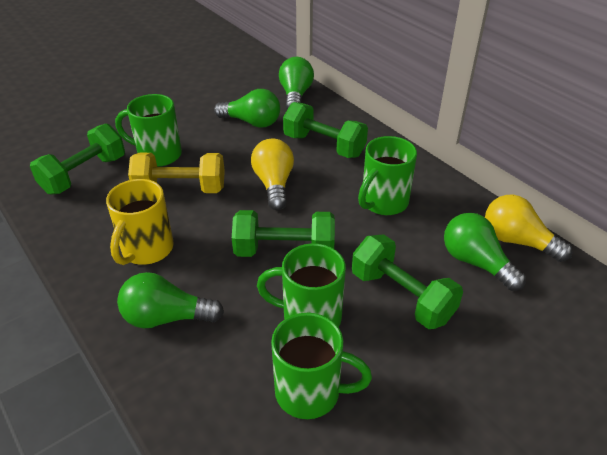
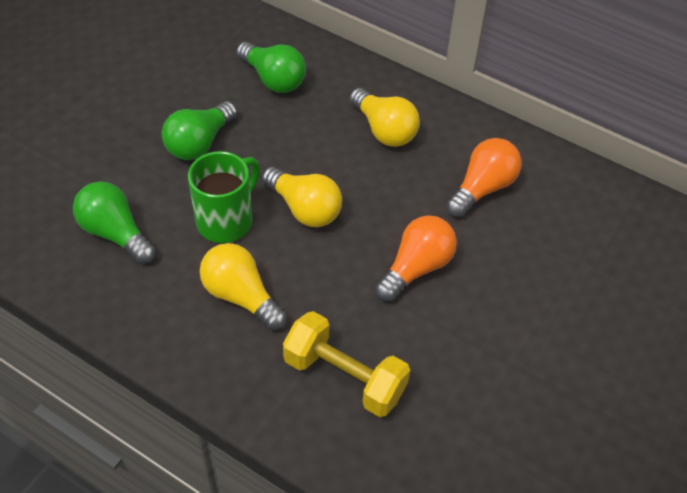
green dumbbell: 4 -> 0
green light bulb: 4 -> 3
green mug: 4 -> 1
orange light bulb: 0 -> 2
yellow light bulb: 2 -> 3
yellow mug: 1 -> 0

